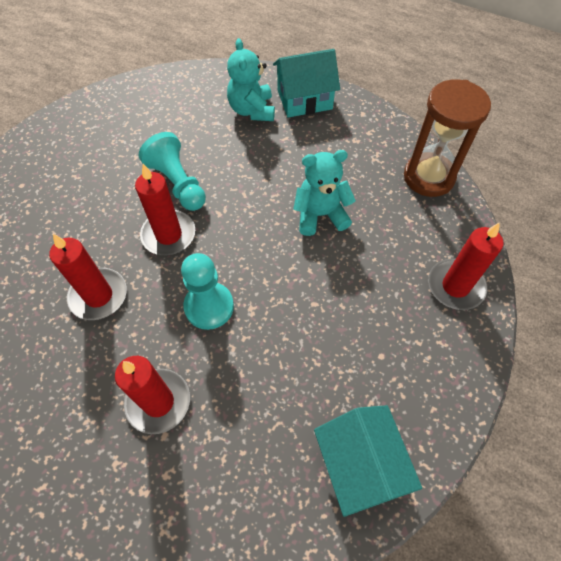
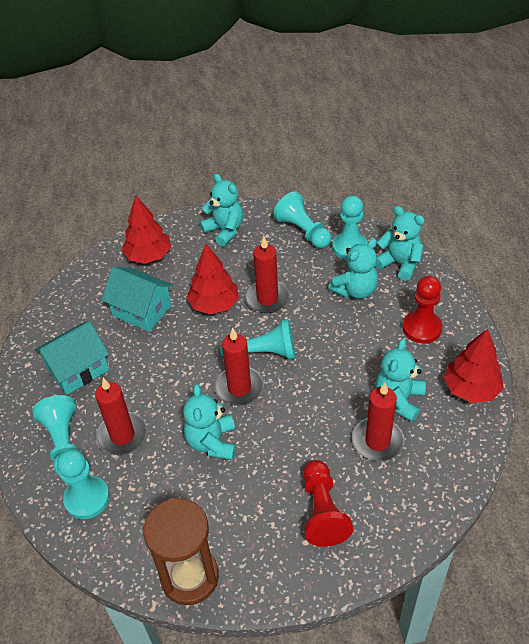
red pawn: 0 -> 2
red tree: 0 -> 3
turquoise pawn: 2 -> 5
turquoise teddy bear: 2 -> 5

